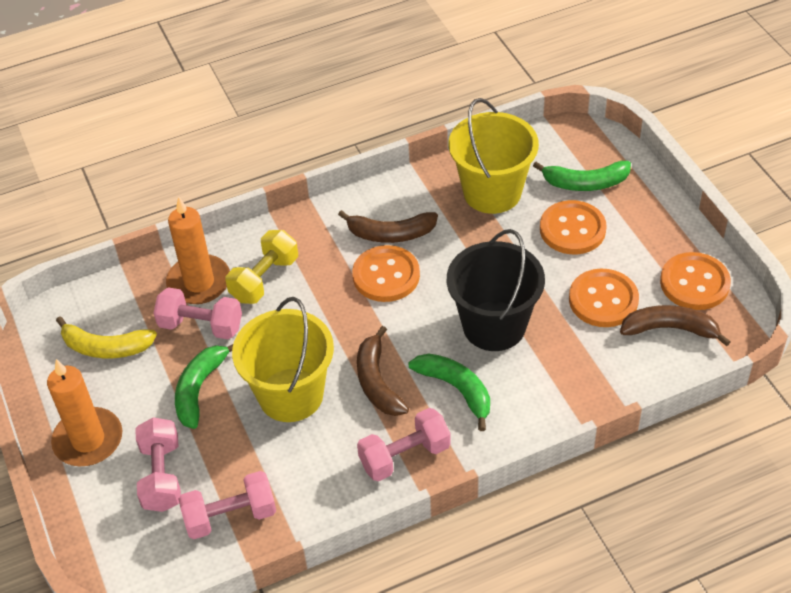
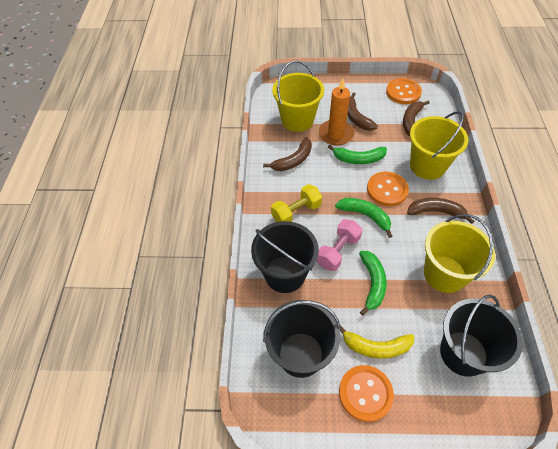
black bucket: 1 -> 3
brown banana: 3 -> 4
orange button: 4 -> 3
orange candle: 2 -> 1
pink dumbbell: 4 -> 1
yellow bucket: 2 -> 3

